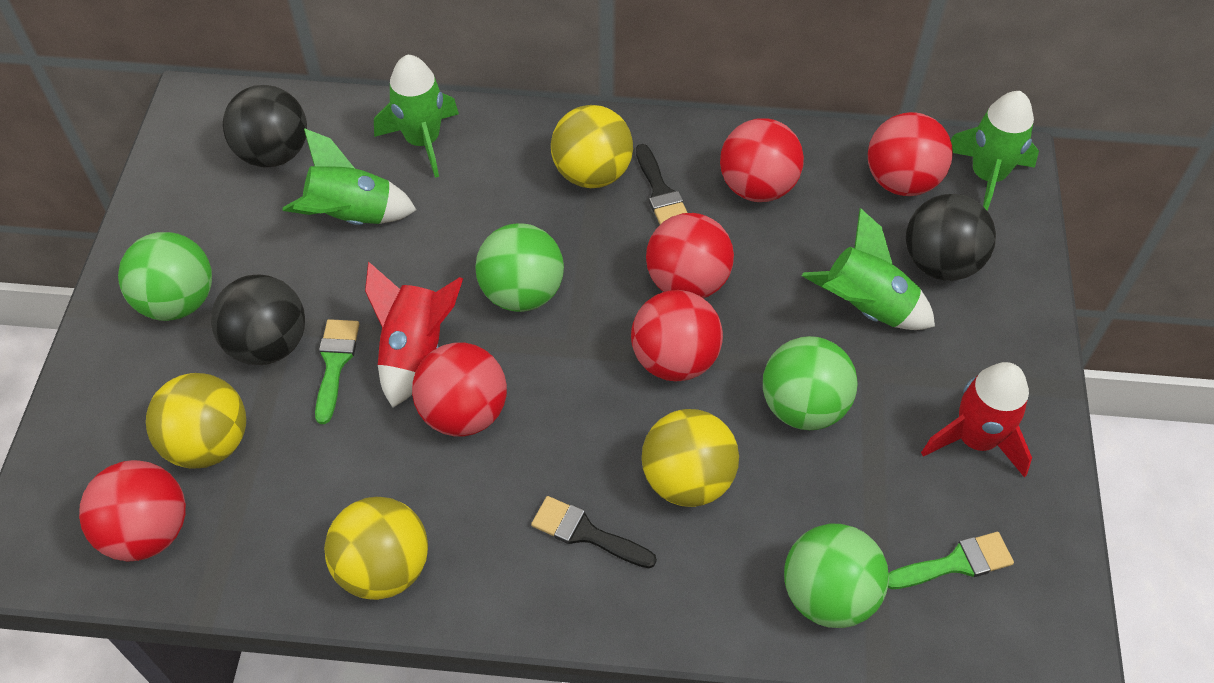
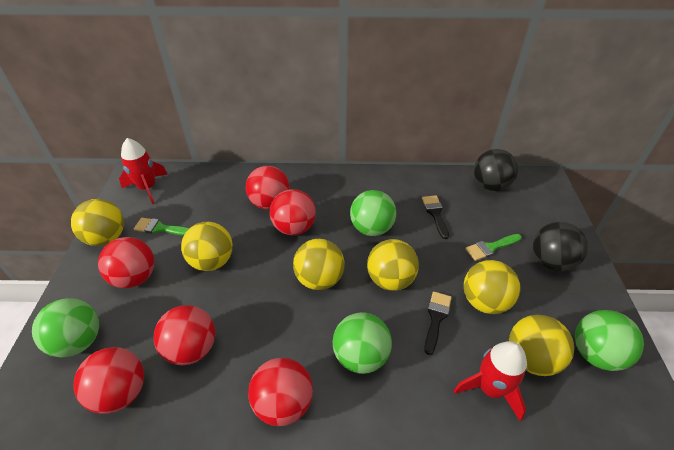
black ball: 3 -> 2
green rocket: 4 -> 0
yellow ball: 4 -> 6

